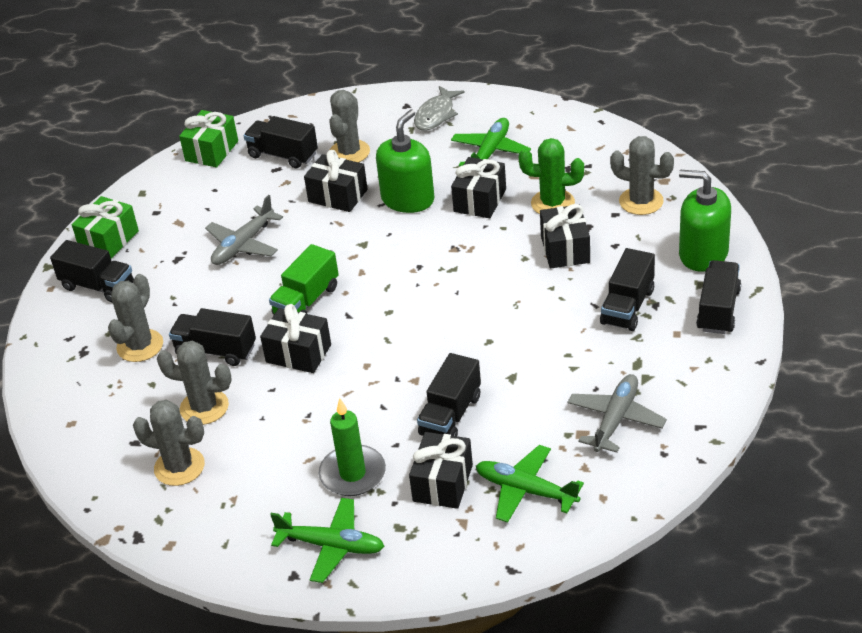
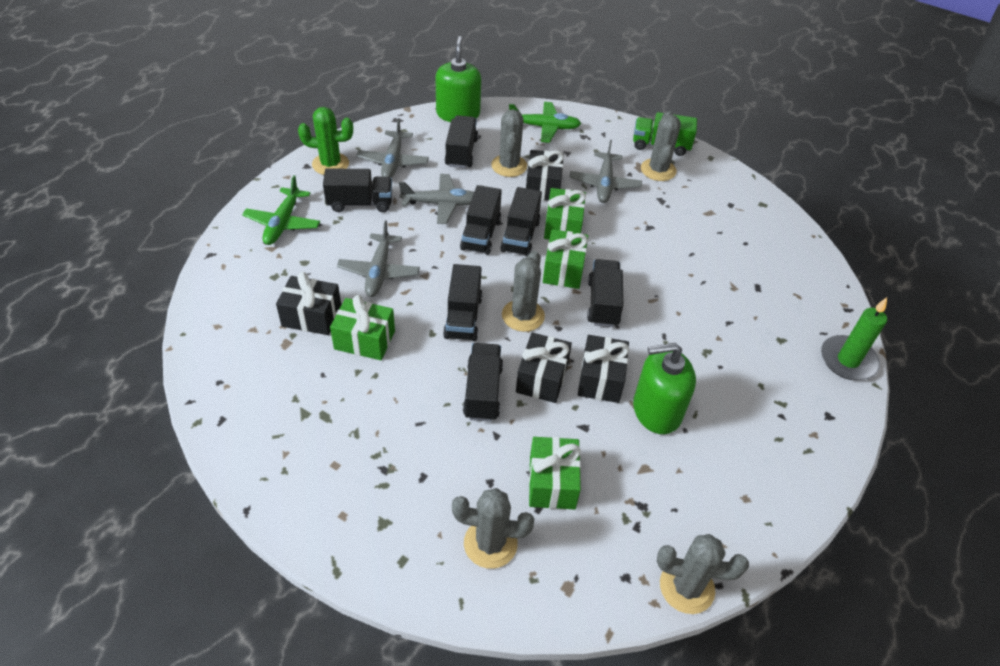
black gift: 5 -> 4
black truck: 6 -> 7
green gift: 2 -> 4
green plane: 3 -> 2
grey fish: 1 -> 0
grey plane: 2 -> 4

